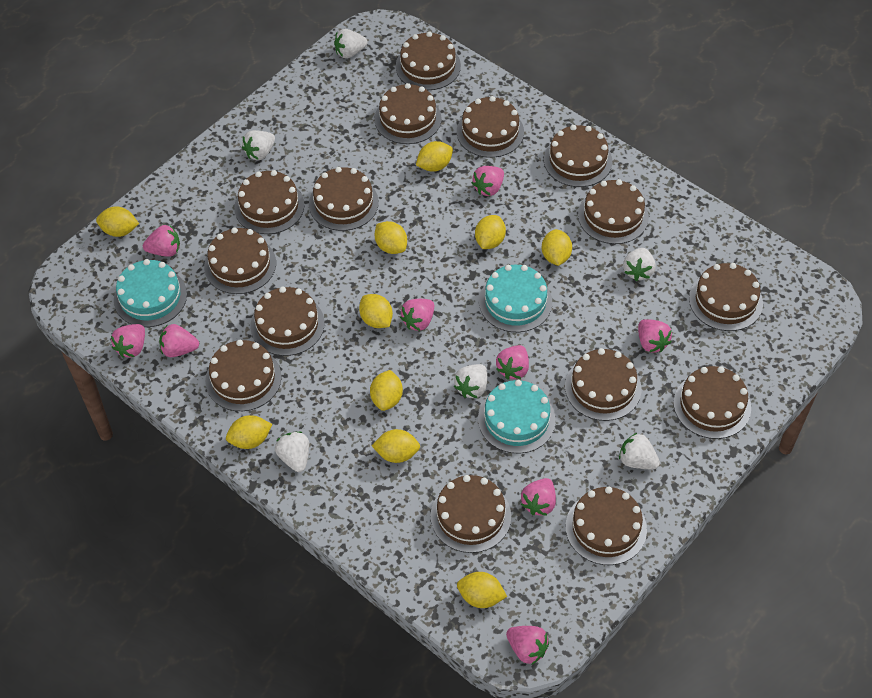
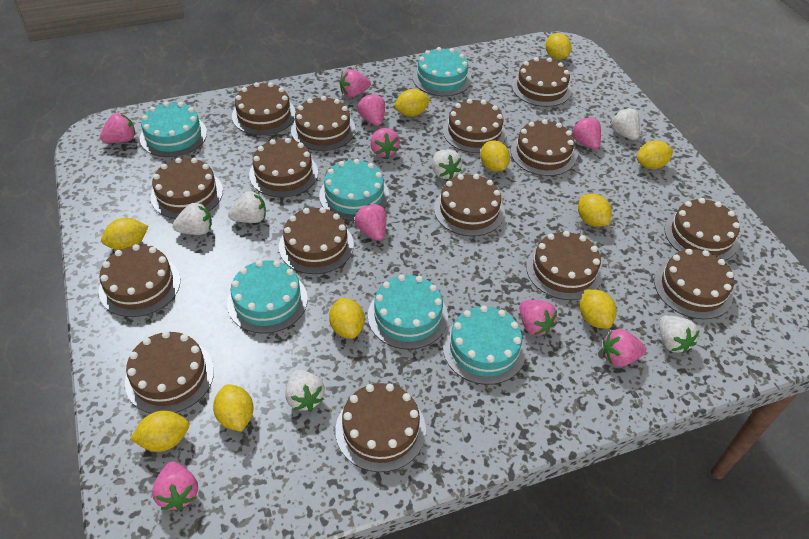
turquoise cake: 3 -> 6

